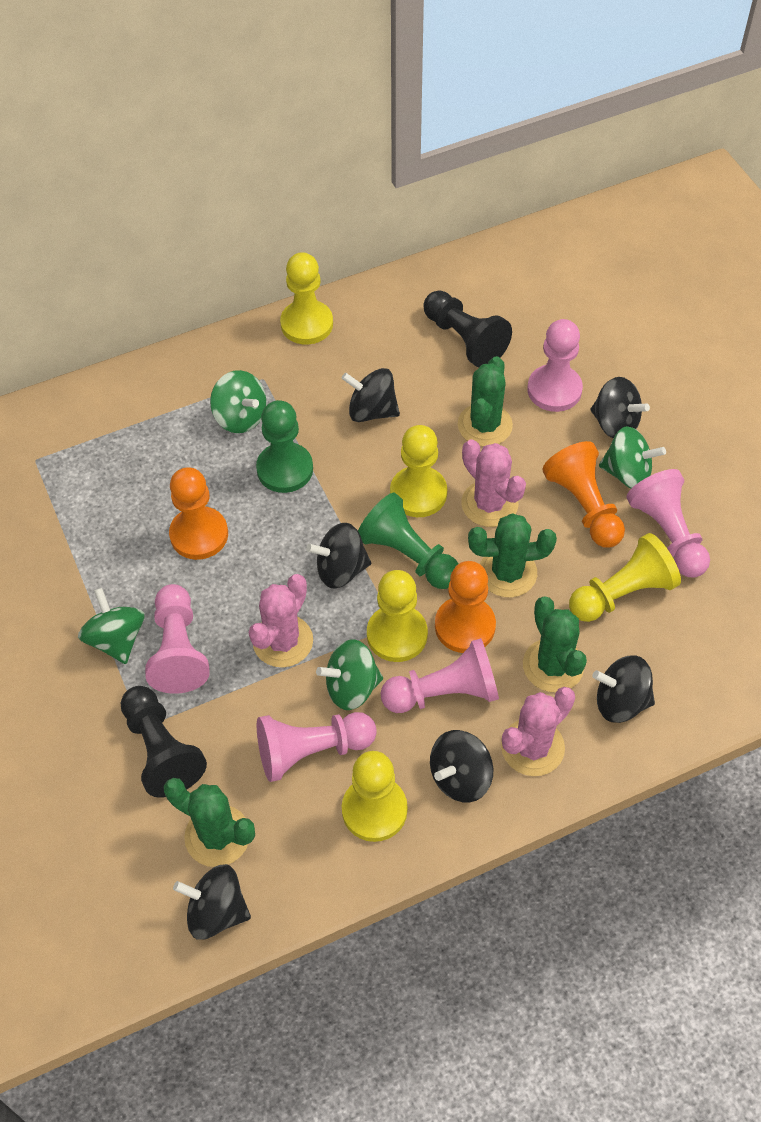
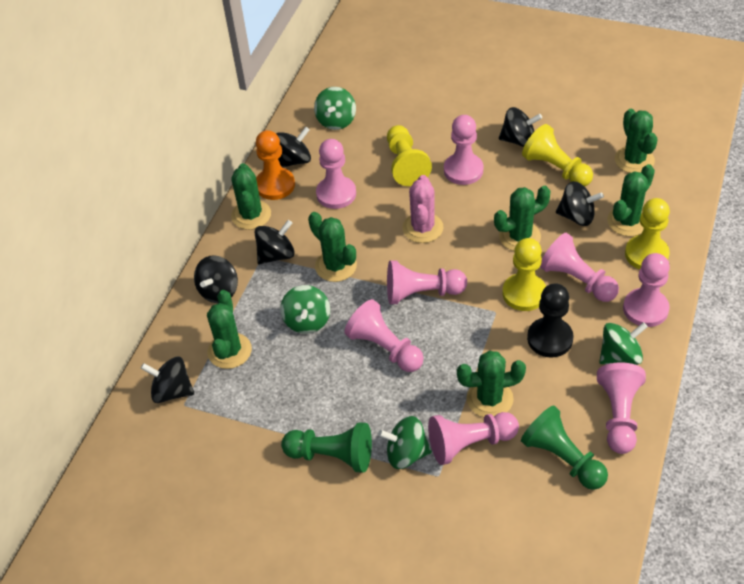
black pawn: 2 -> 1
green cactus: 4 -> 7
orange pawn: 3 -> 1
pink cactus: 3 -> 1
pink pawn: 5 -> 8
yellow pawn: 5 -> 4

